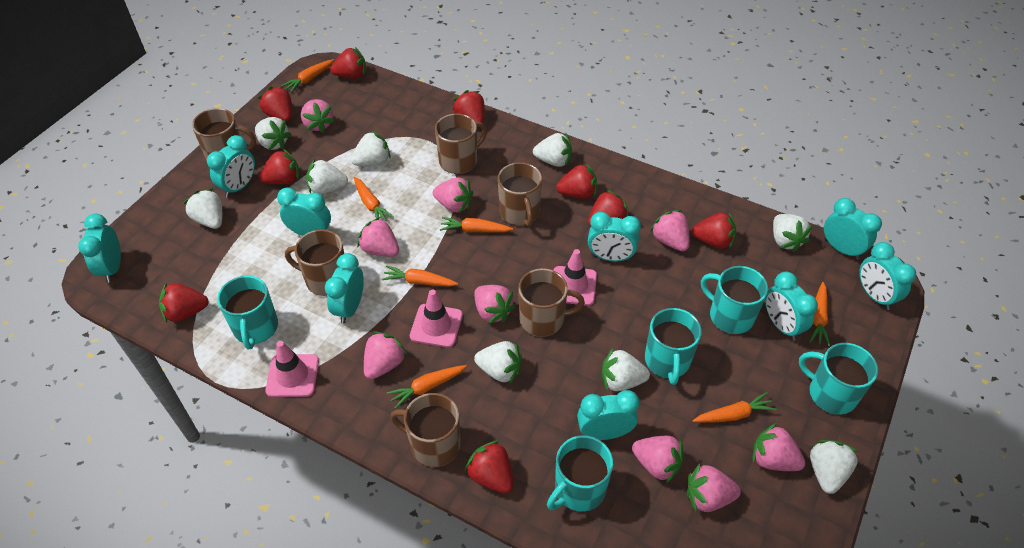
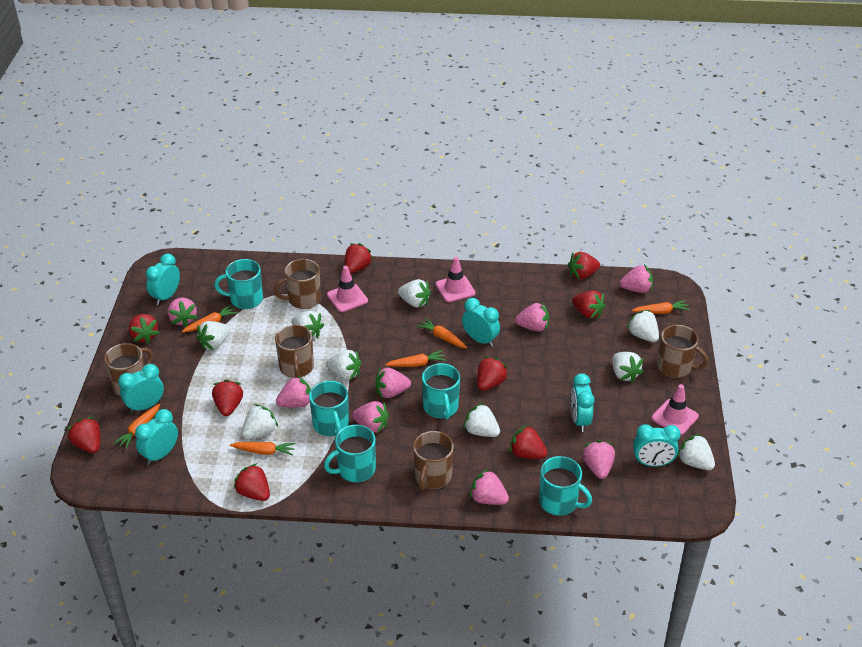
brown mug: 6 -> 5
orange carrot: 7 -> 6
pink strawberry: 9 -> 8
turquoise clock: 9 -> 6

